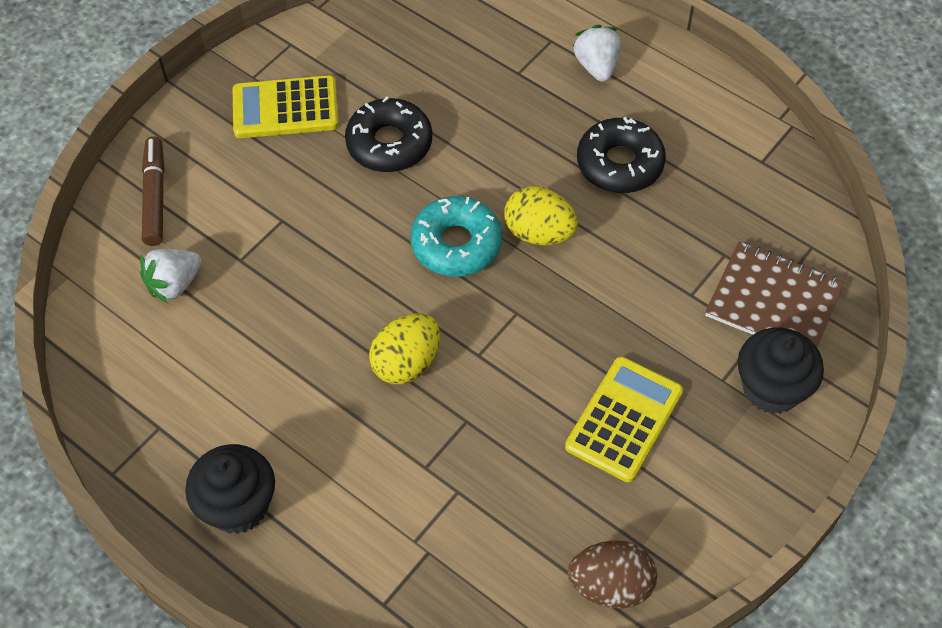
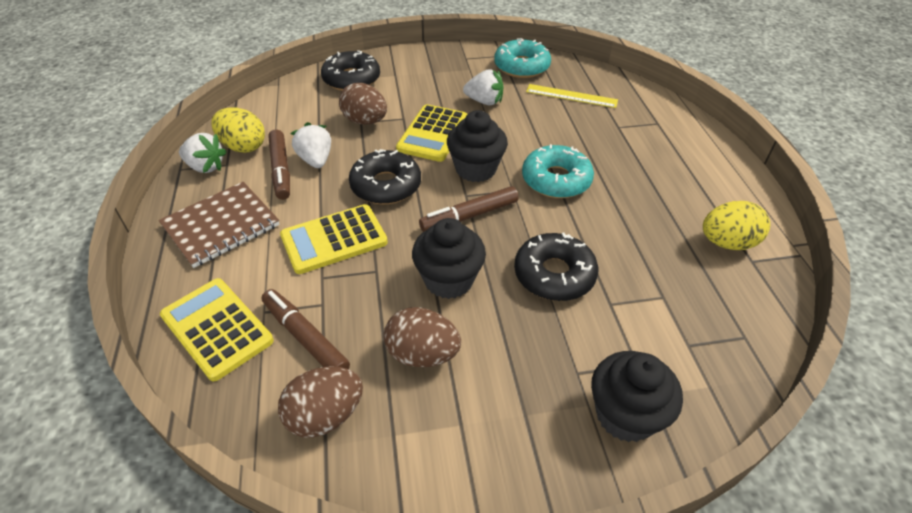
black cupcake: 2 -> 3
black donut: 2 -> 3
brown egg: 1 -> 3
brown marker: 1 -> 3
turquoise donut: 1 -> 2
white strawberry: 2 -> 3
yellow calculator: 2 -> 3
yellow ruler: 0 -> 1

